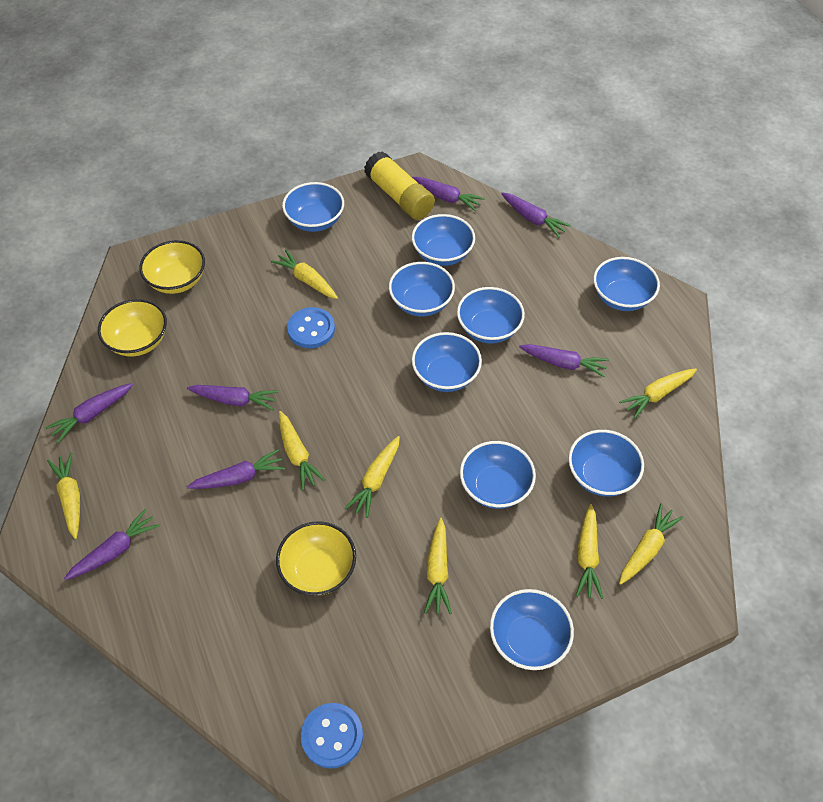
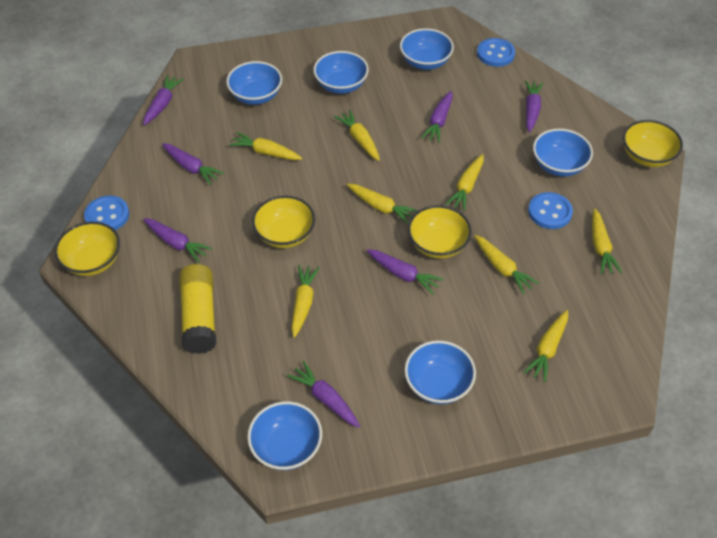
blue bowl: 9 -> 6
blue button: 2 -> 3
yellow bowl: 3 -> 4

